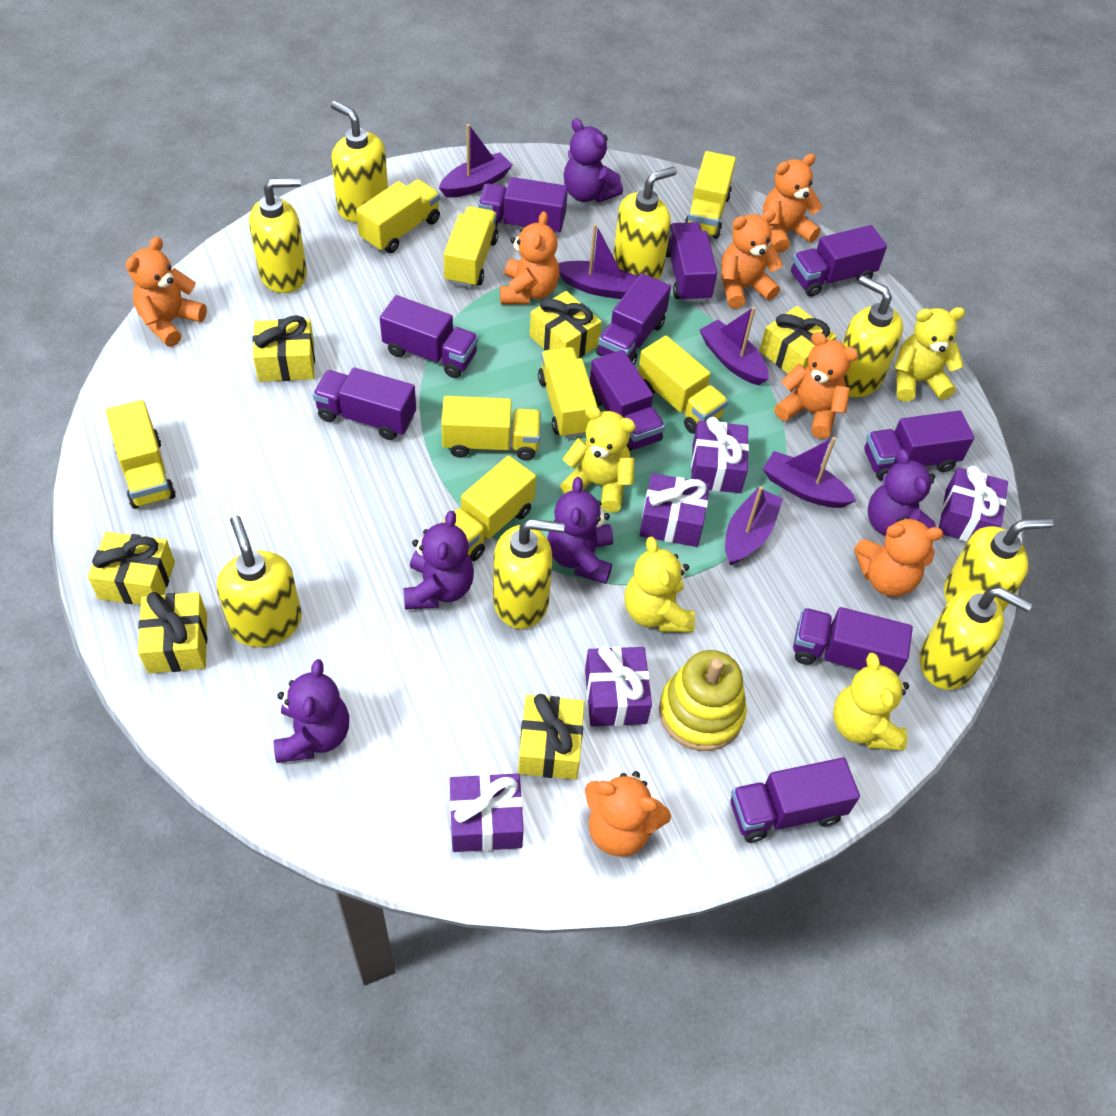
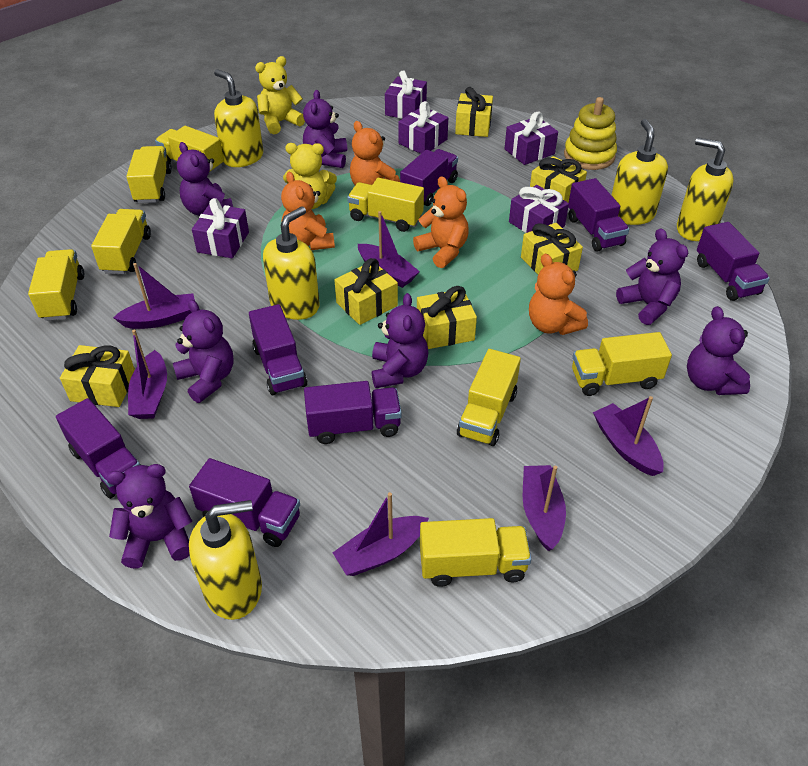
orange teddy bear: 7 -> 4
purple boat: 5 -> 6
purple teddy bear: 5 -> 7
purple truck: 10 -> 7
yellow soap dispenser: 8 -> 5
yellow teddy bear: 4 -> 2

